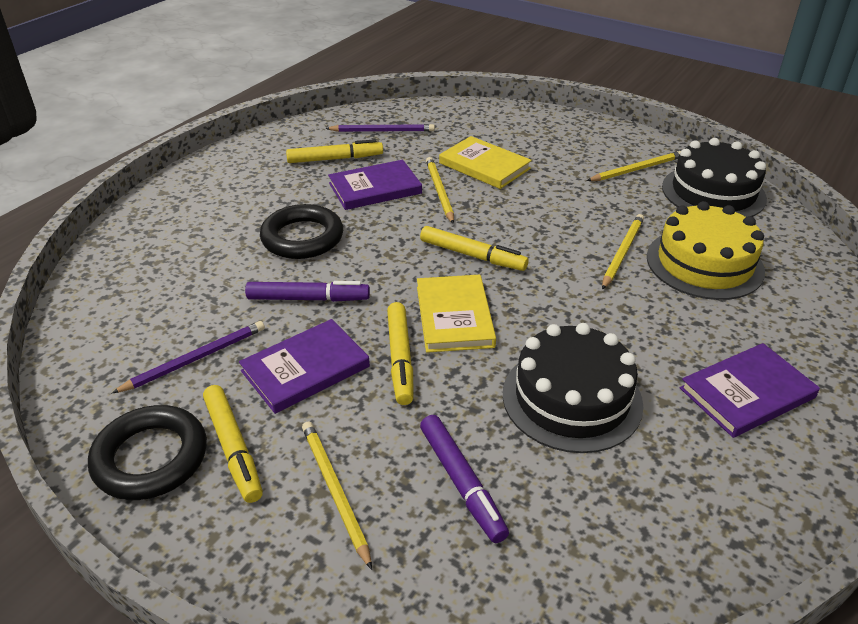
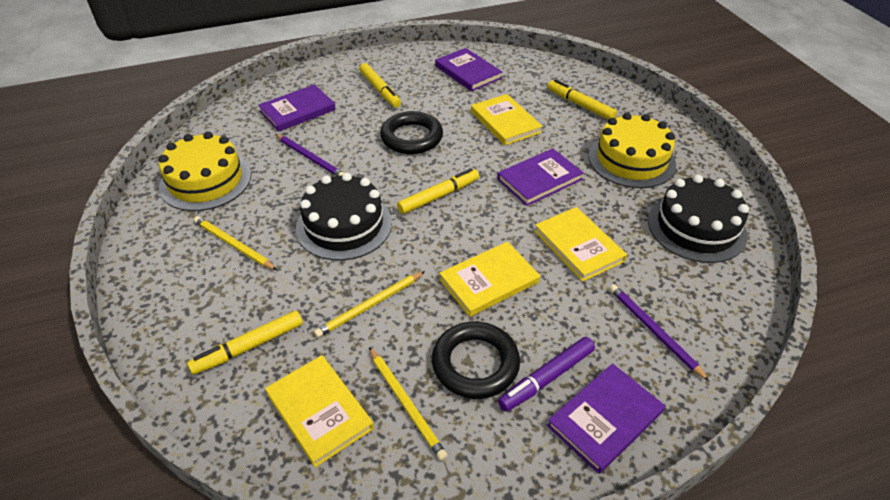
purple book: 3 -> 4
purple marker: 2 -> 1
yellow book: 2 -> 4
yellow cake: 1 -> 2
yellow pencil: 4 -> 3

